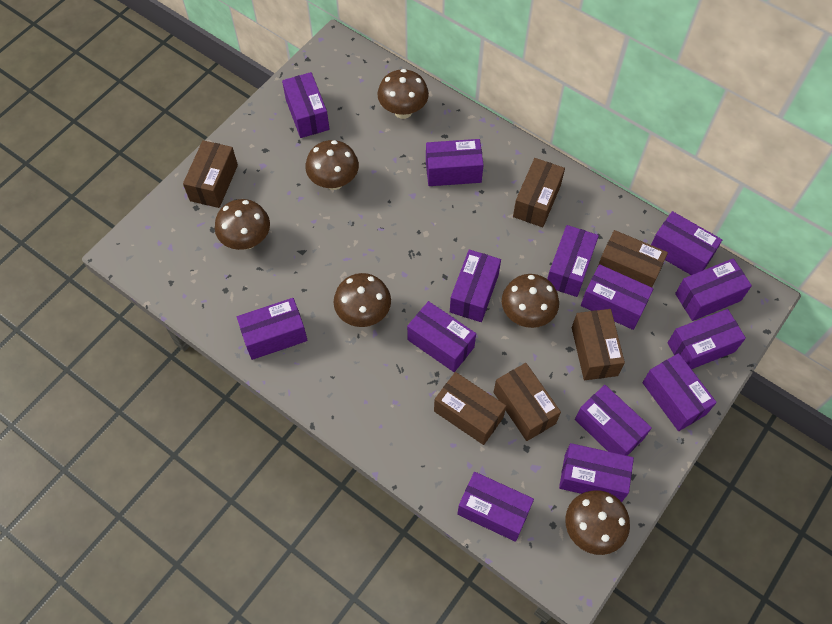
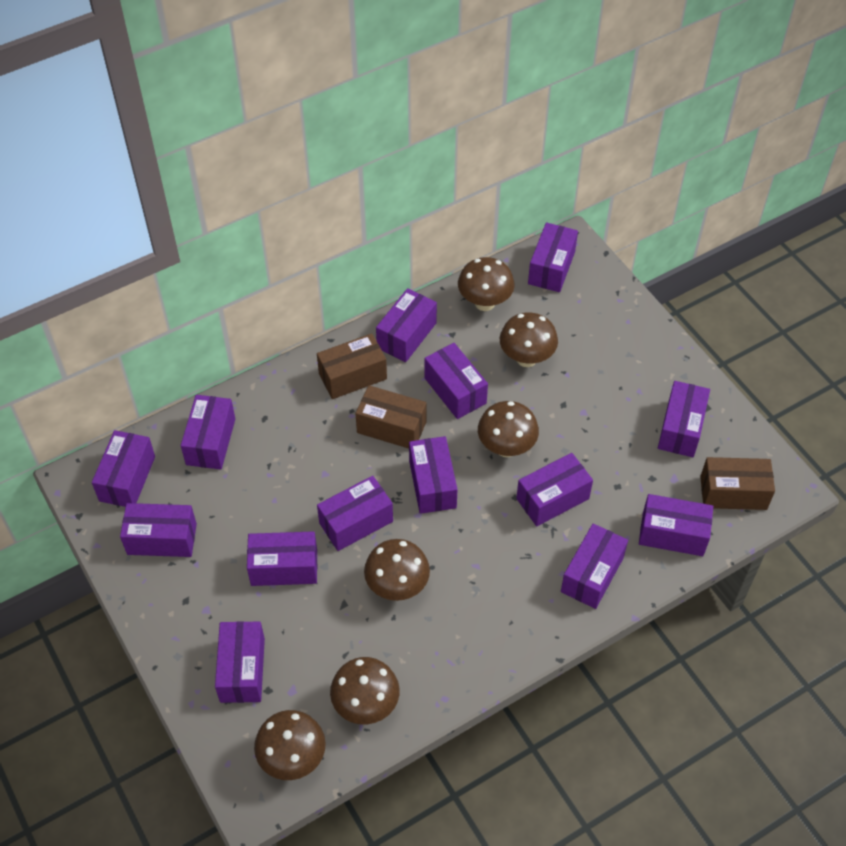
brown box: 6 -> 3

